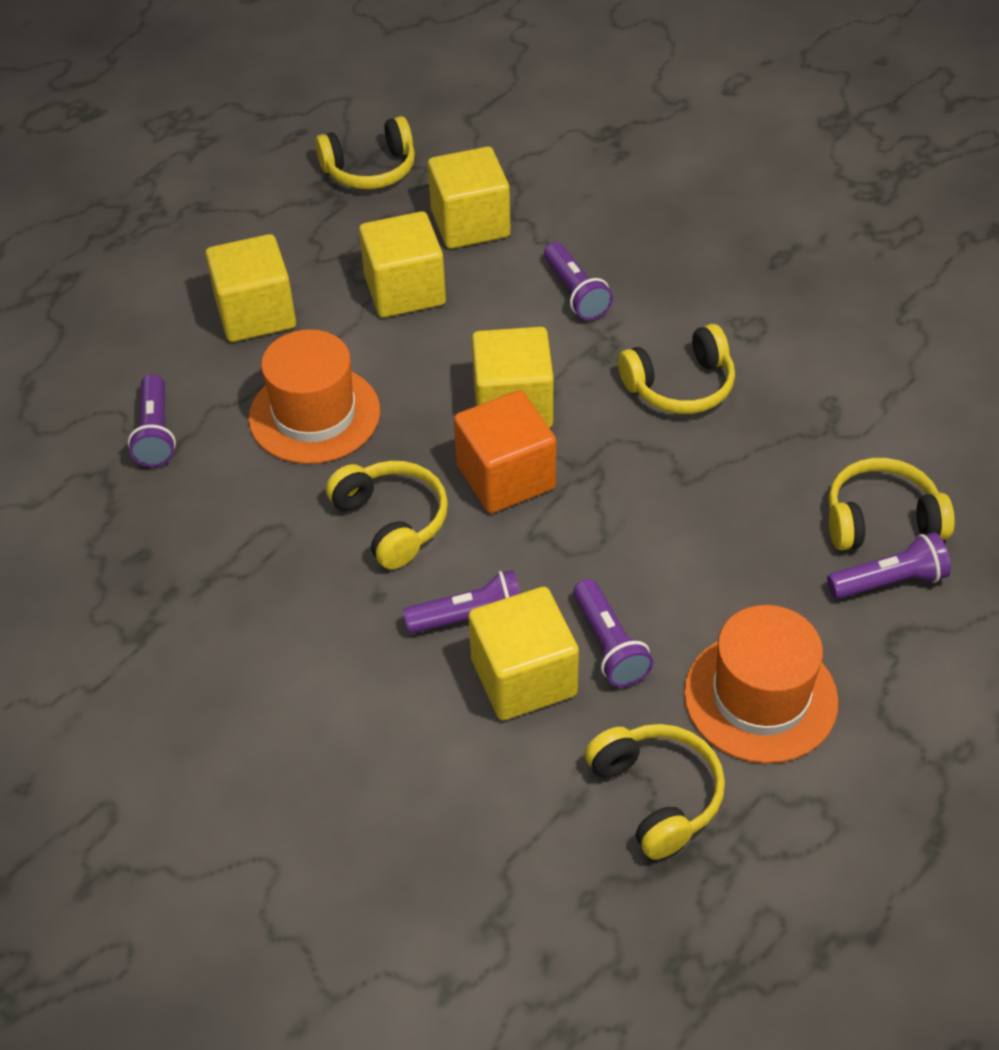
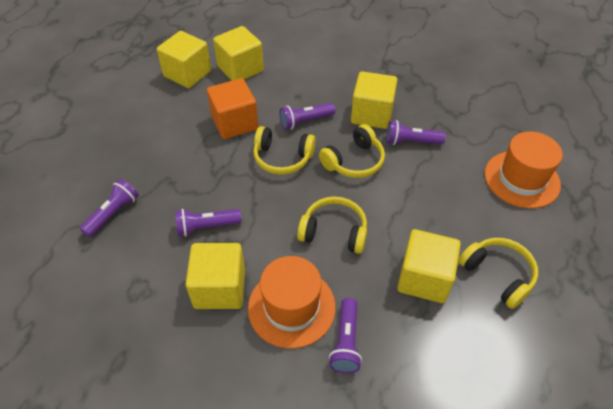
yellow headphones: 5 -> 4

